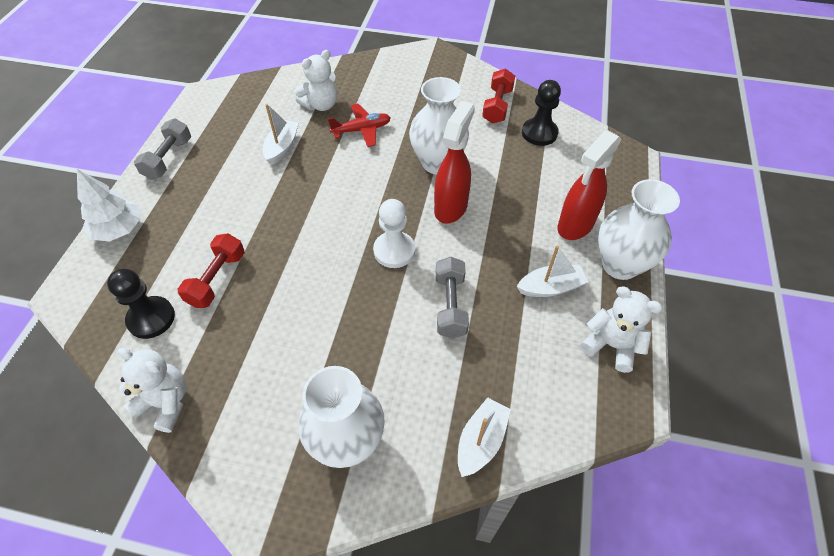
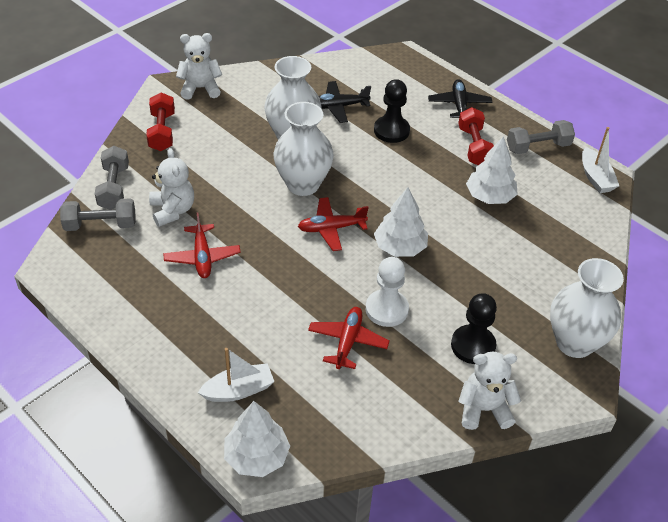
black plane: 0 -> 2
grey dumbbell: 2 -> 3
red plane: 1 -> 3
red spray bottle: 2 -> 0
white boat: 3 -> 2
white tree: 1 -> 3

